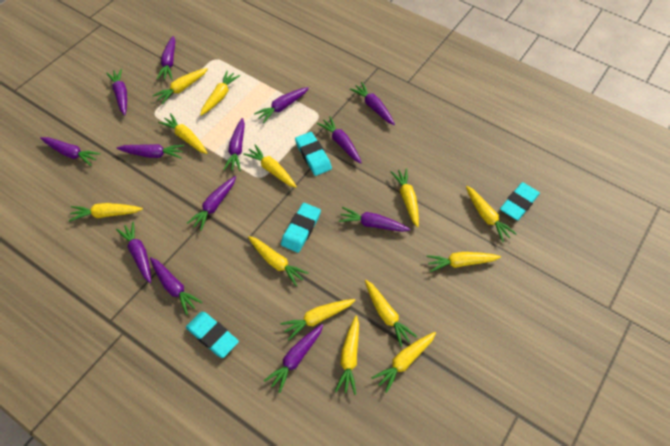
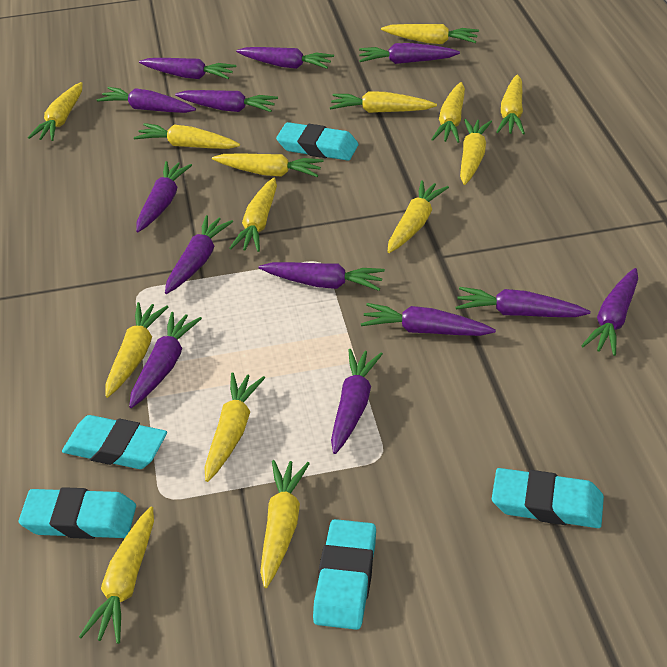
turquoise eraser: 4 -> 5
yellow carrot: 13 -> 14

